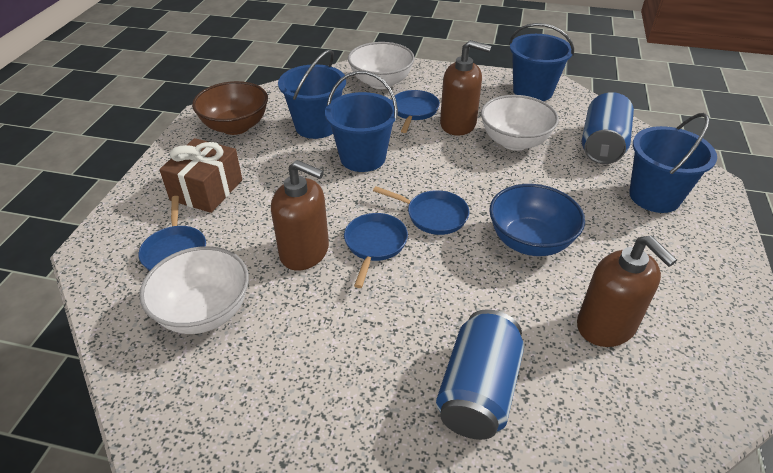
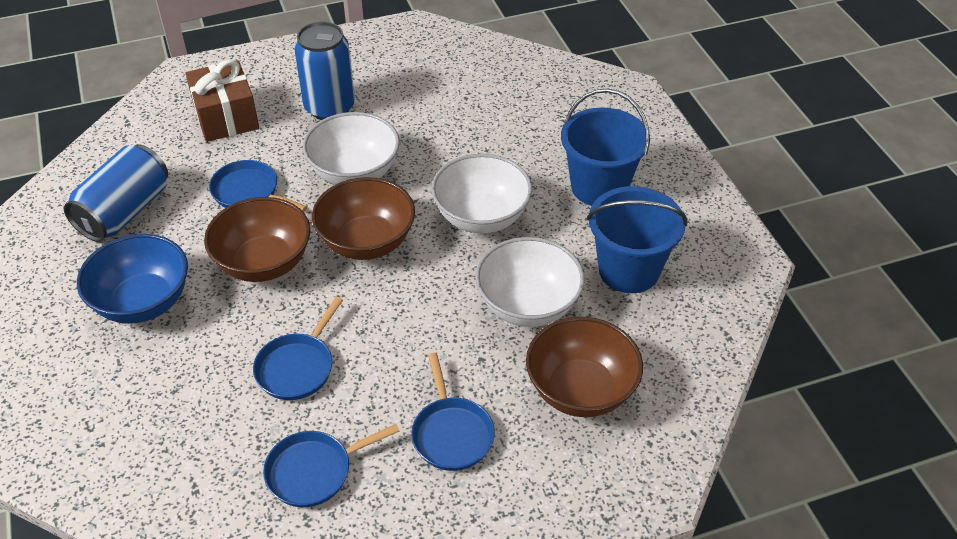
blue bucket: 4 -> 2
brown bowl: 1 -> 3
brown soap dispenser: 3 -> 0

